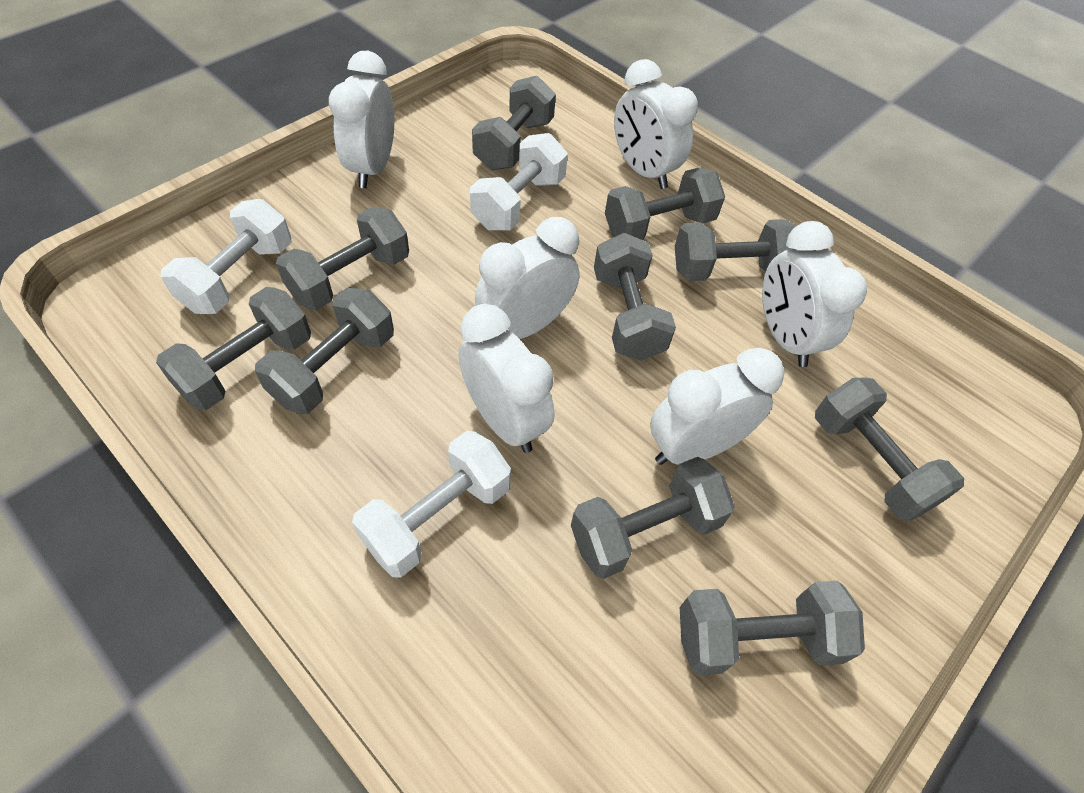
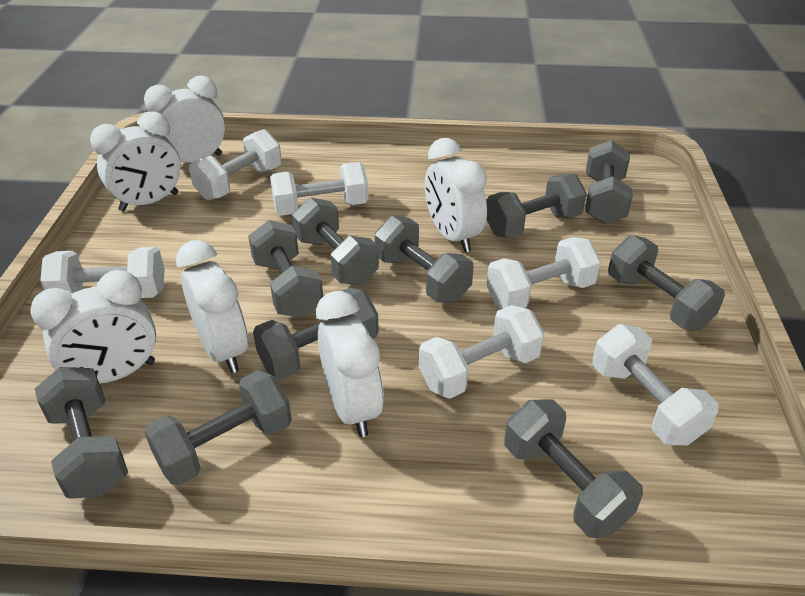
white dumbbell: 3 -> 6

